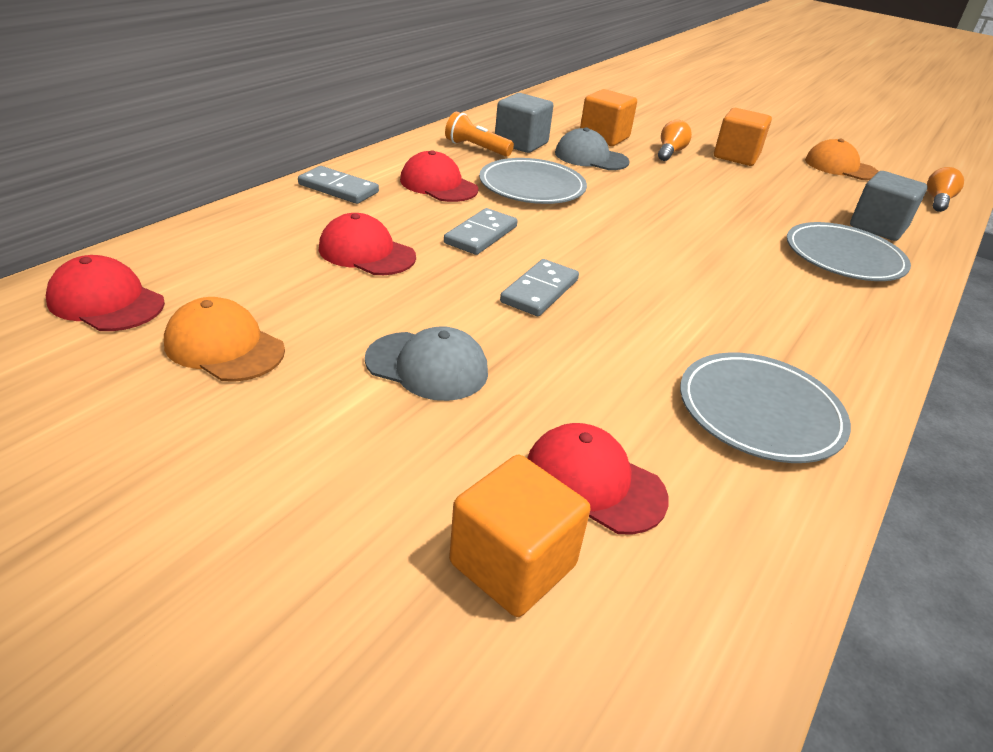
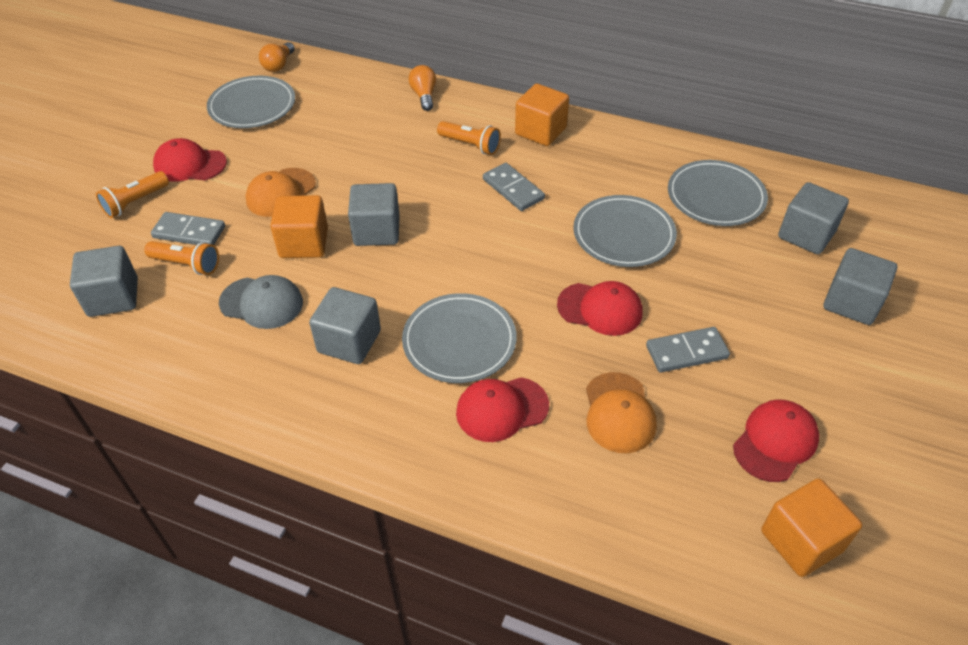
grey cap: 2 -> 1
grey cube: 2 -> 5
grey plate: 3 -> 4
orange flashlight: 1 -> 3

